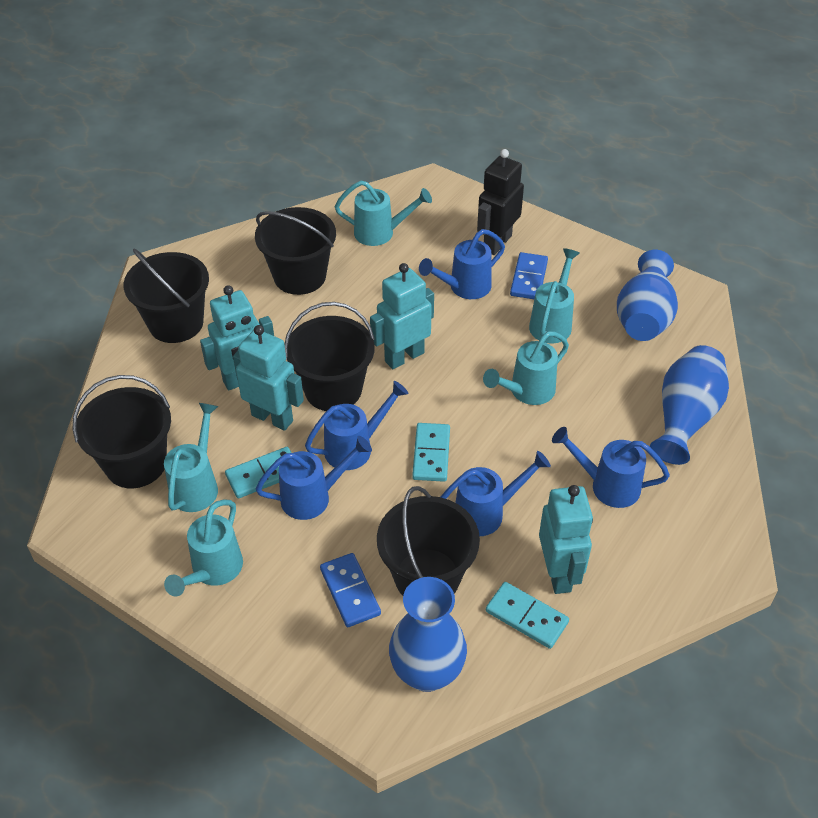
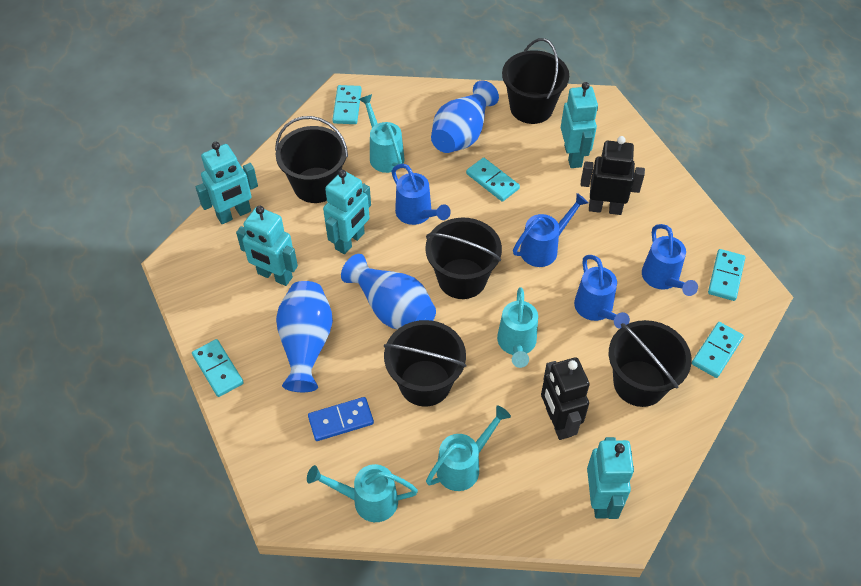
black robot: 1 -> 2
blue domino: 2 -> 1
blue watering can: 5 -> 4
turquoise domino: 3 -> 5
turquoise robot: 4 -> 5
turquoise watering can: 5 -> 4

